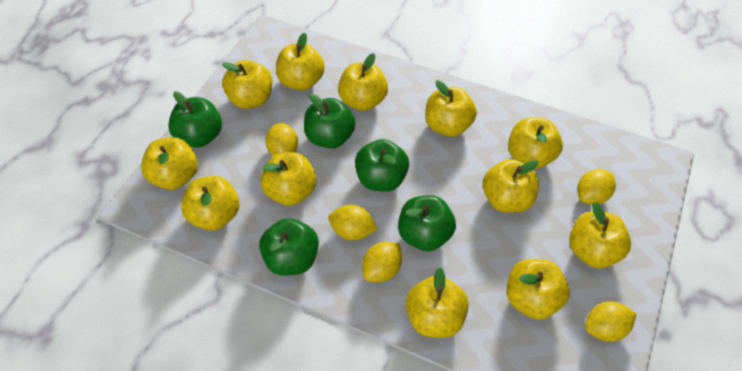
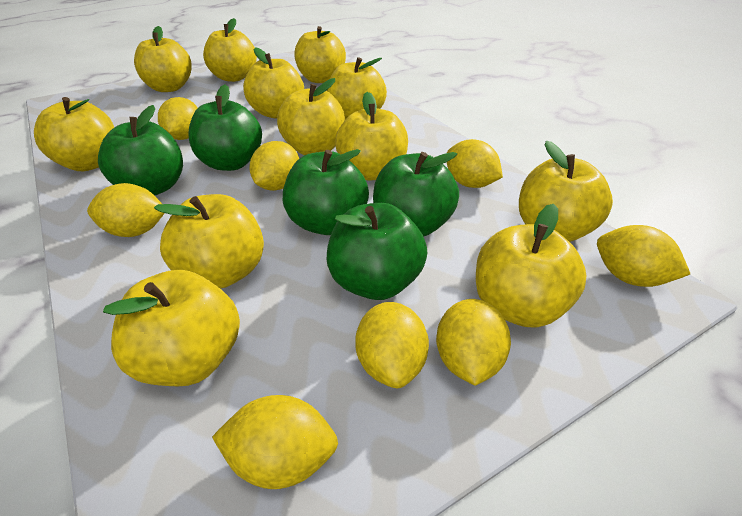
yellow lemon: 5 -> 8

